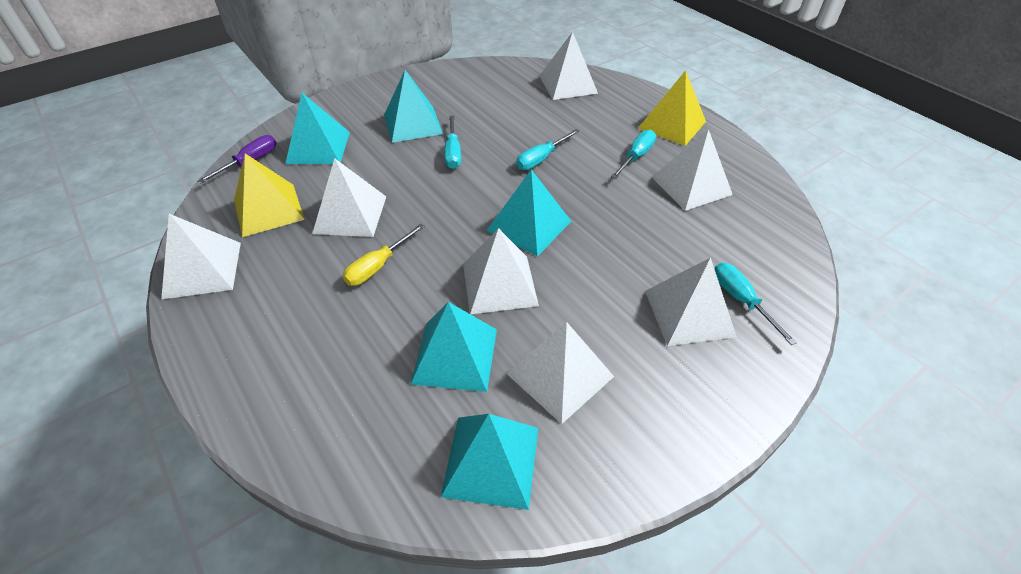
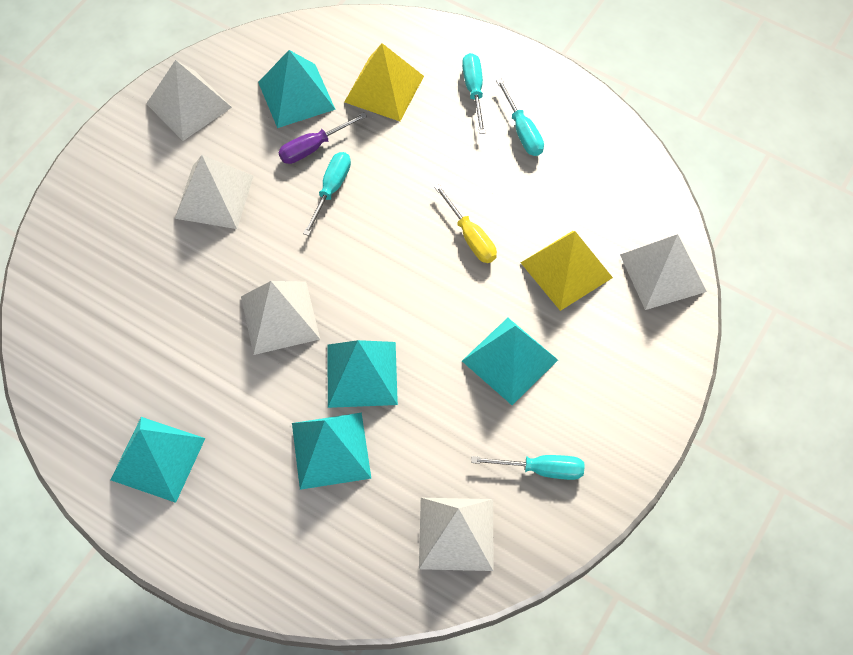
white pyramid: 7 -> 5

